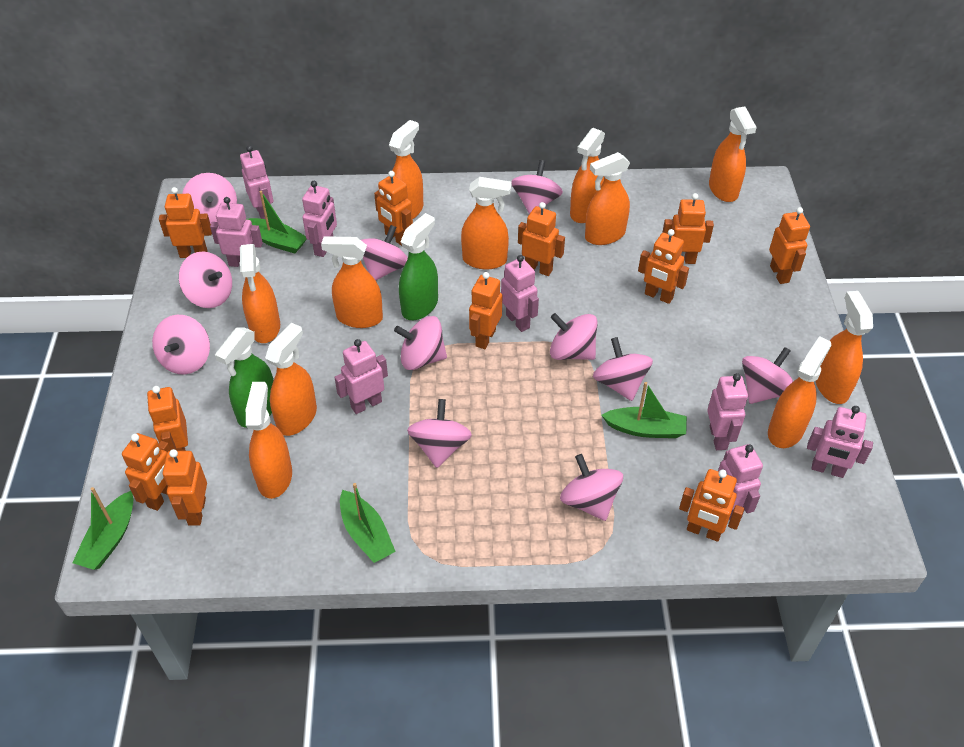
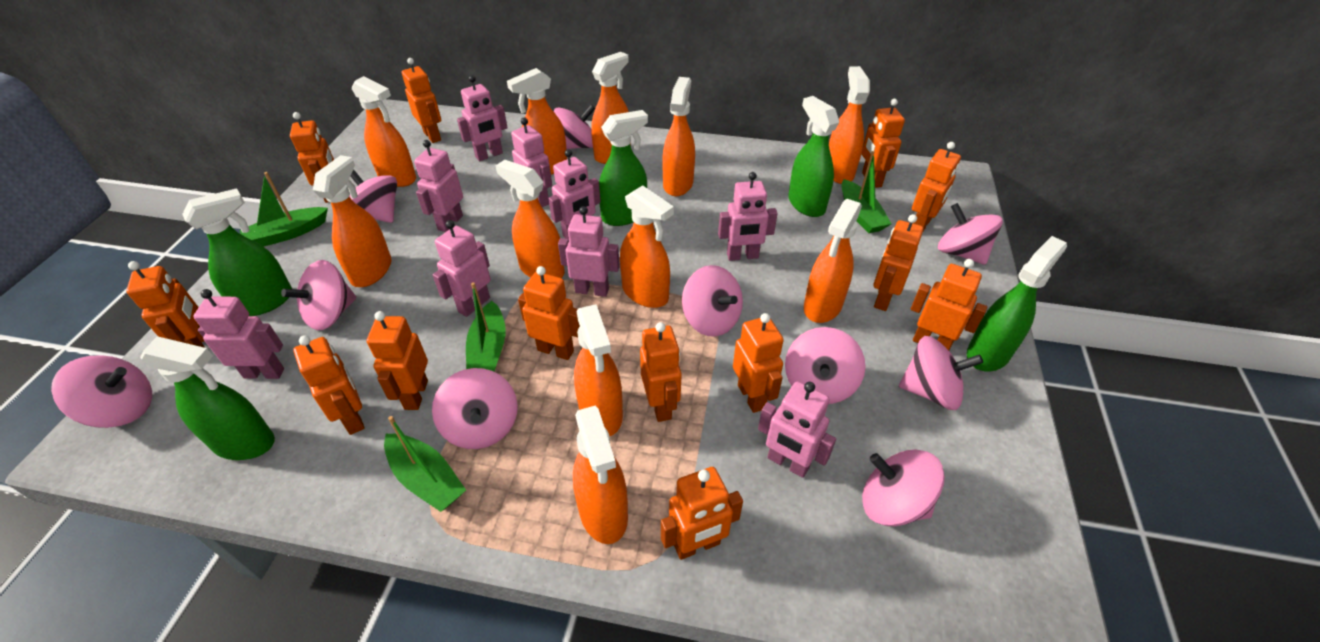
green spray bottle: 2 -> 5
orange robot: 11 -> 13
pink robot: 8 -> 9
pink spinning top: 11 -> 10

